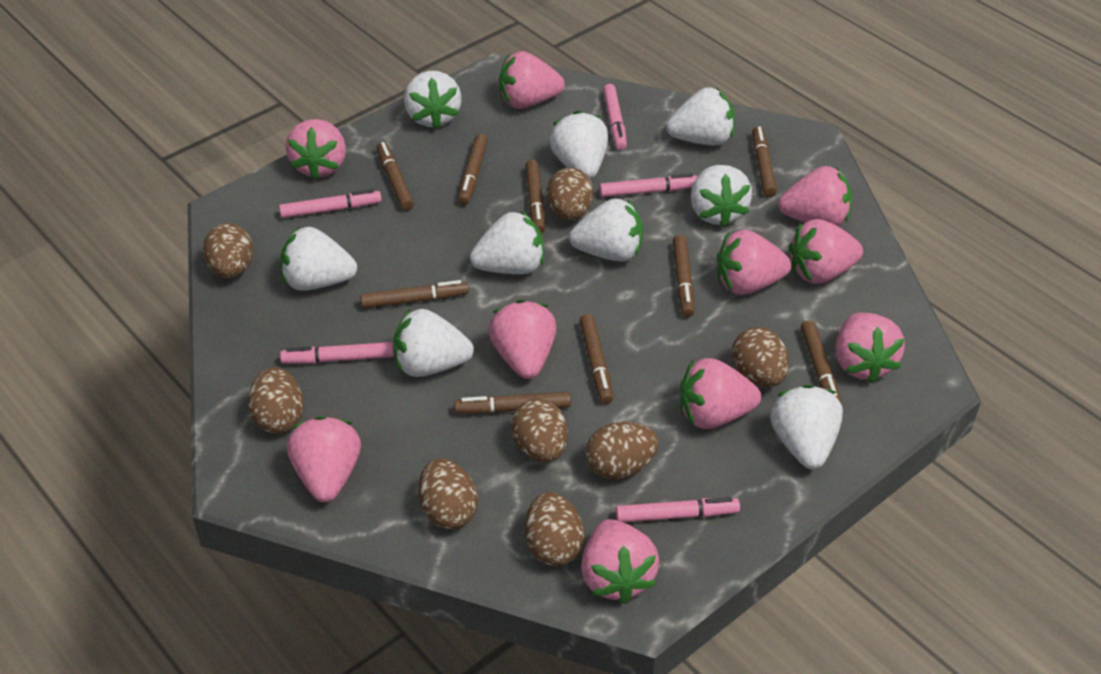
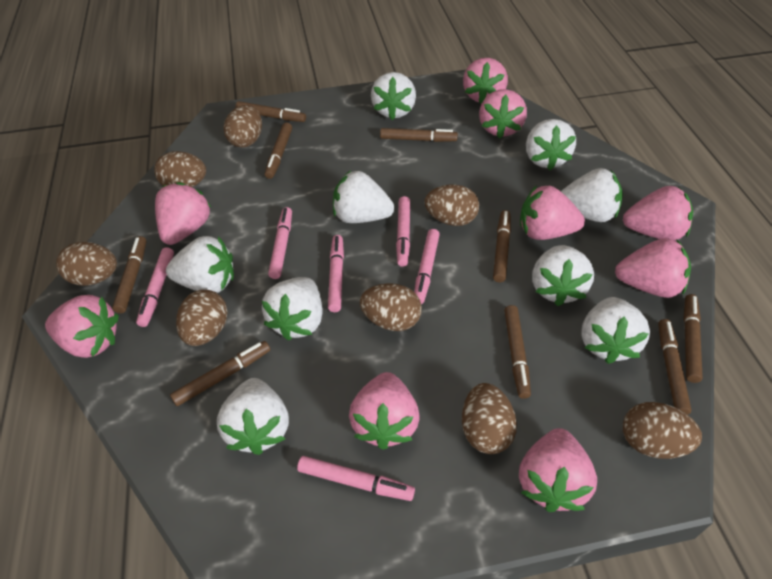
pink marker: 5 -> 6
pink strawberry: 10 -> 9

